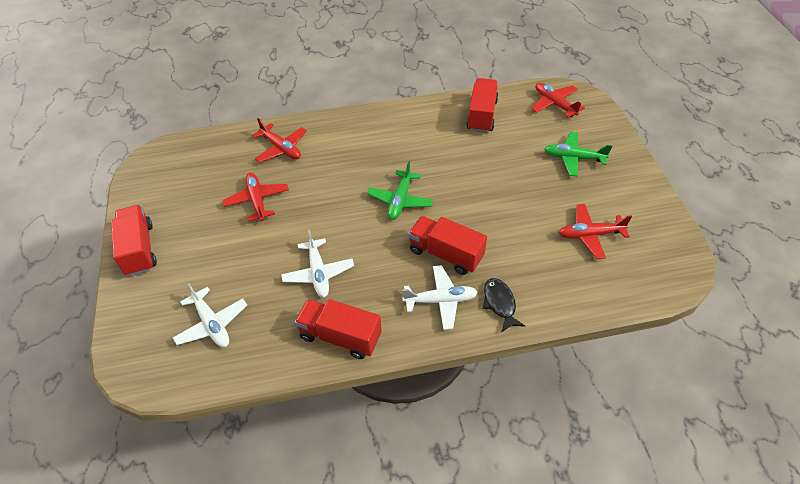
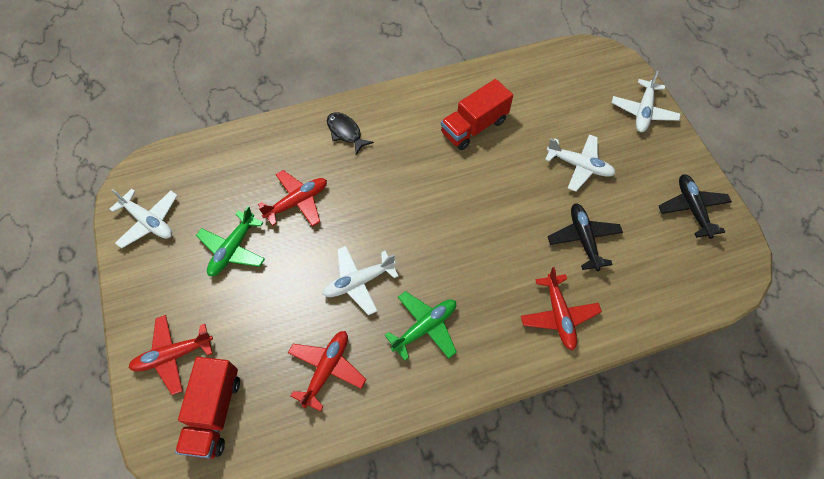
black plane: 0 -> 2
red truck: 4 -> 2
white plane: 3 -> 4

